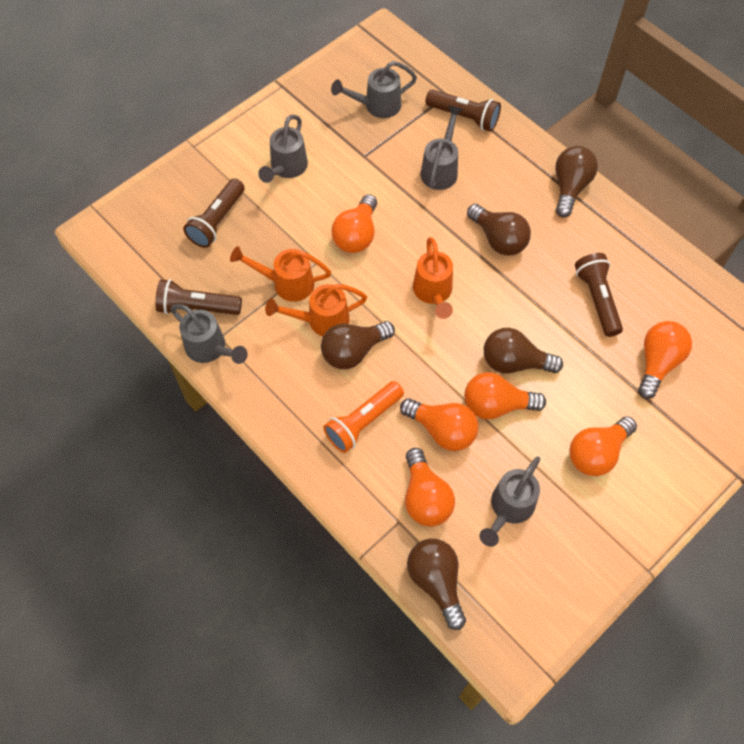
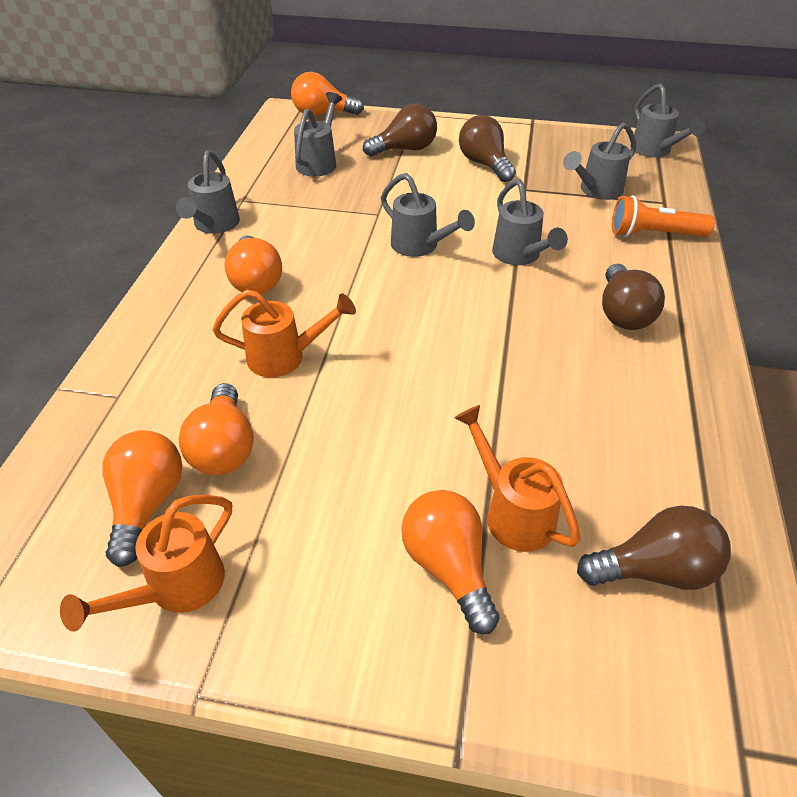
brown flashlight: 4 -> 0
brown light bulb: 5 -> 4
grey watering can: 5 -> 6
orange light bulb: 6 -> 5

